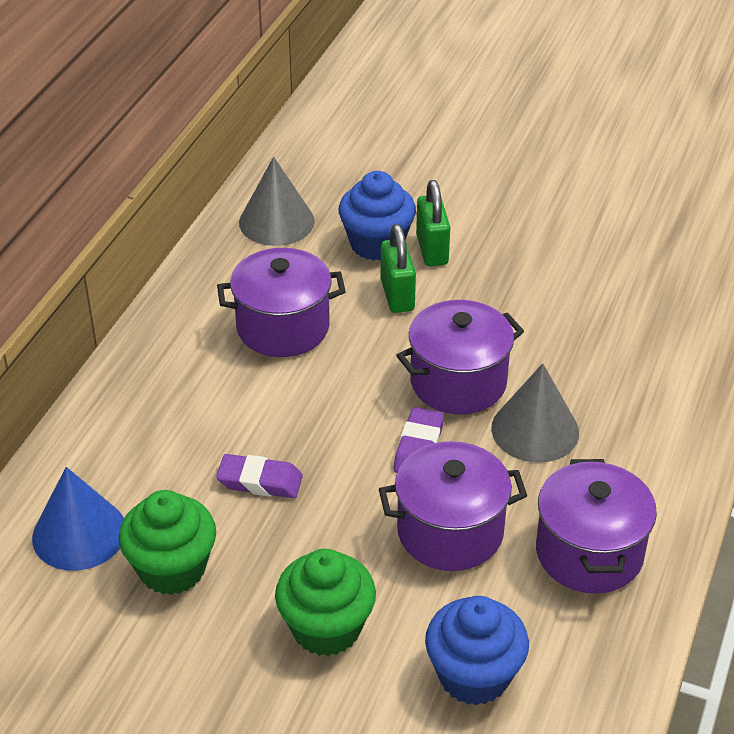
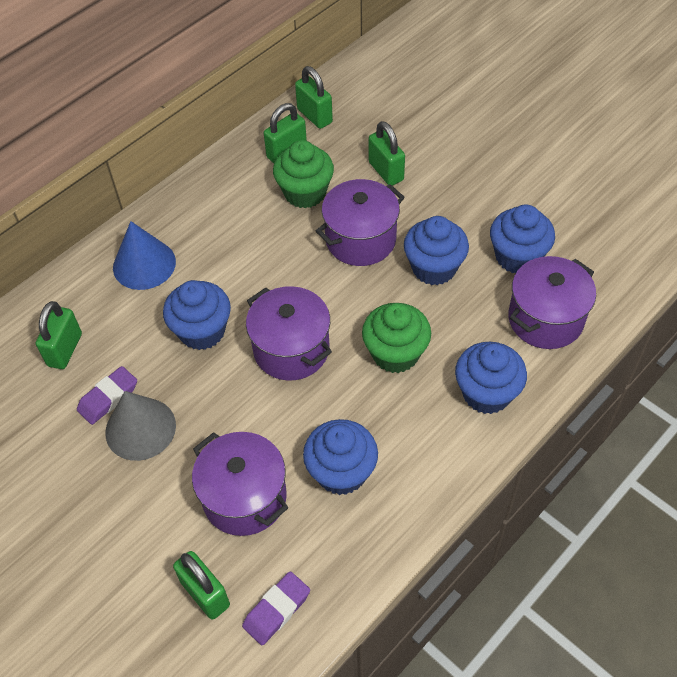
blue cupcake: 2 -> 5
green padlock: 2 -> 5
grey cone: 2 -> 1

